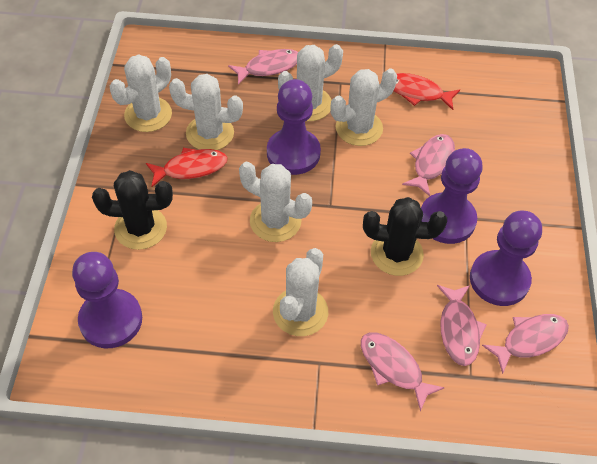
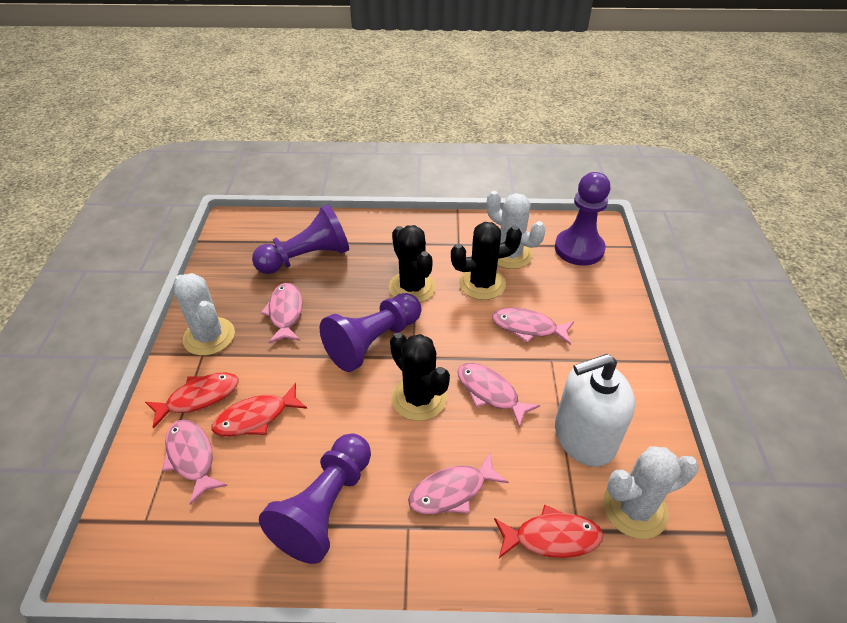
black cactus: 2 -> 3
red fish: 2 -> 3
white cactus: 6 -> 3
white soap dispenser: 0 -> 1

